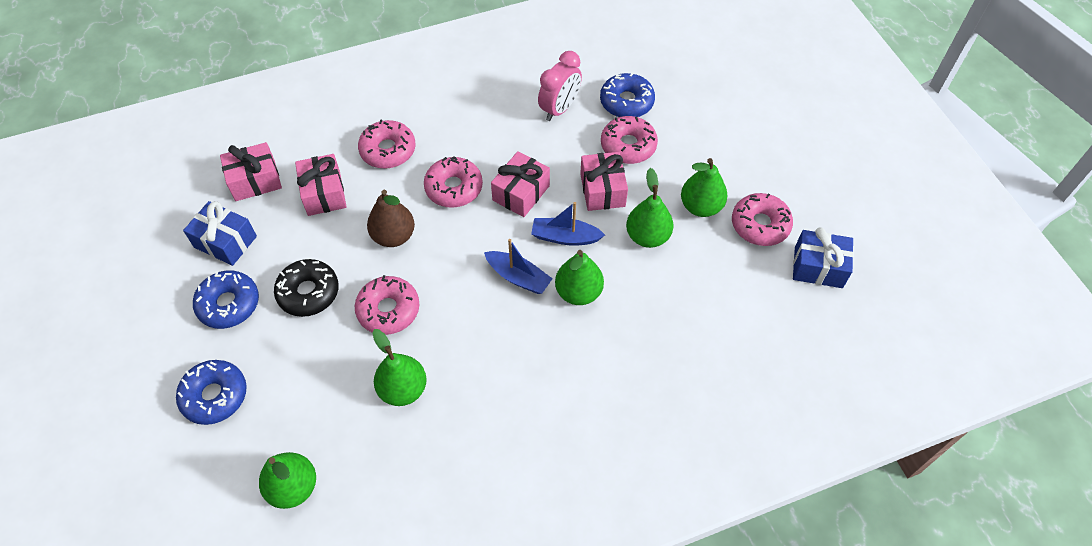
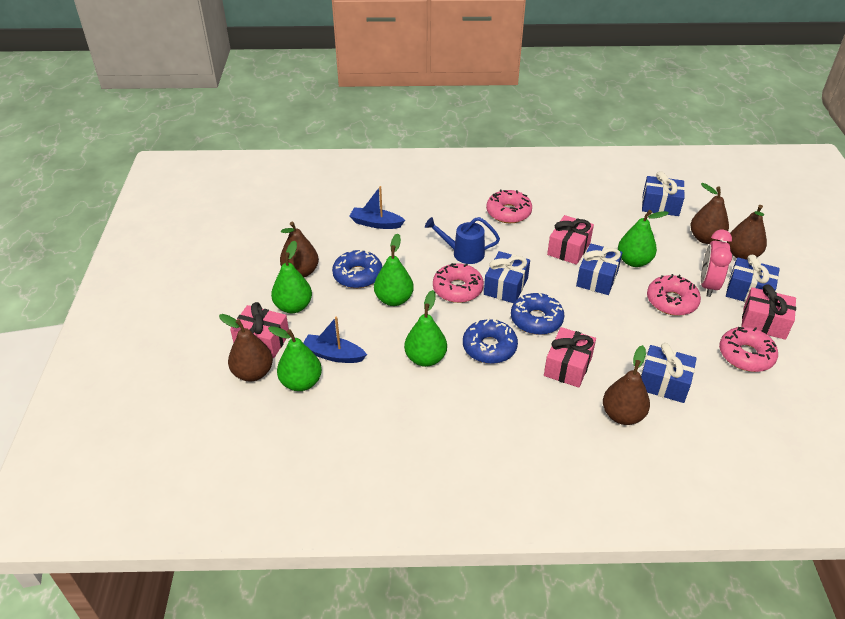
black donut: 1 -> 0
blue gift: 2 -> 5
blue watering can: 0 -> 1
brown pear: 1 -> 5
pink donut: 5 -> 4

